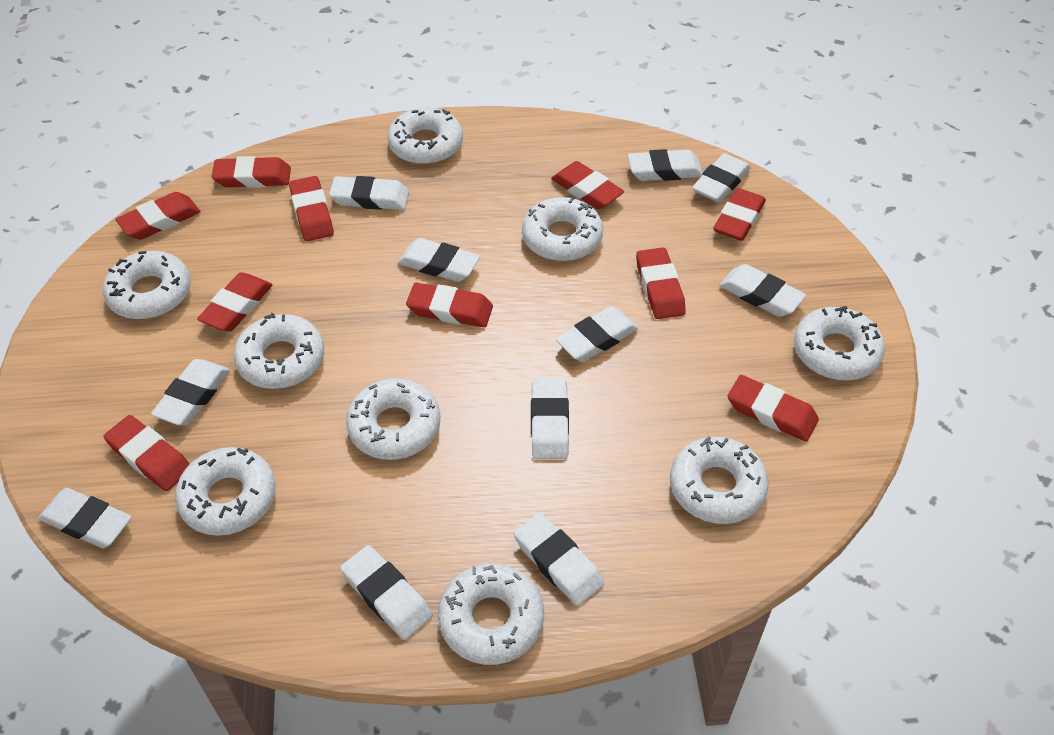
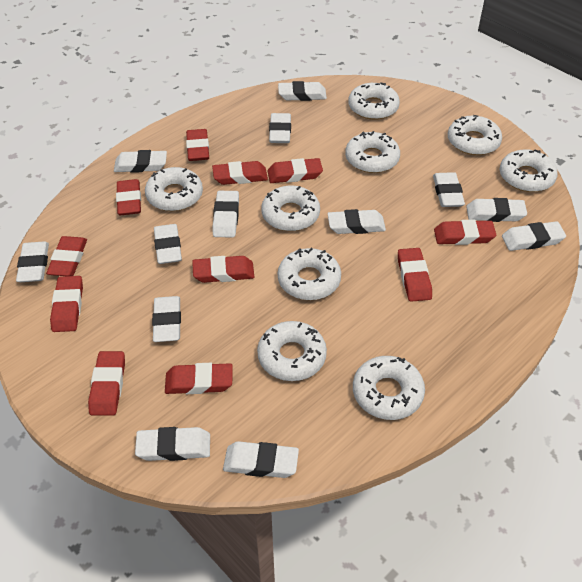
red eraser: 10 -> 11
white eraser: 11 -> 13

